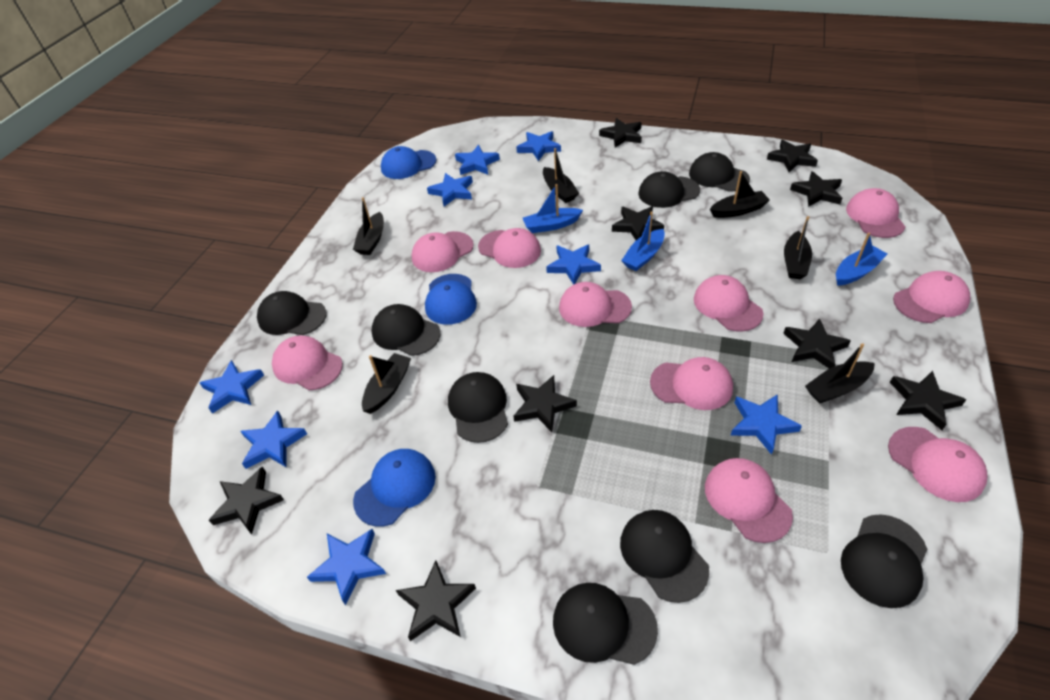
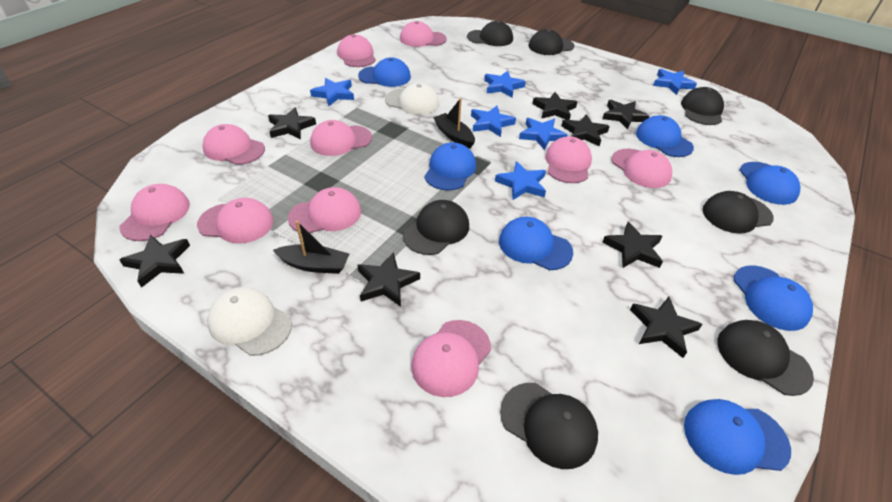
black boat: 6 -> 2
black cap: 8 -> 7
black star: 9 -> 8
blue boat: 3 -> 0
blue cap: 3 -> 7
blue star: 8 -> 6
white cap: 0 -> 2

